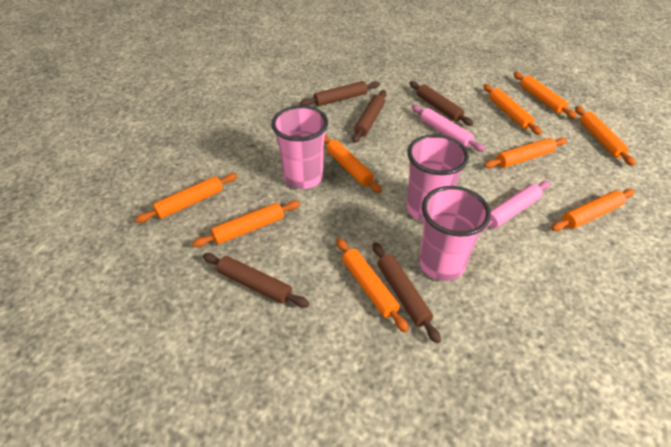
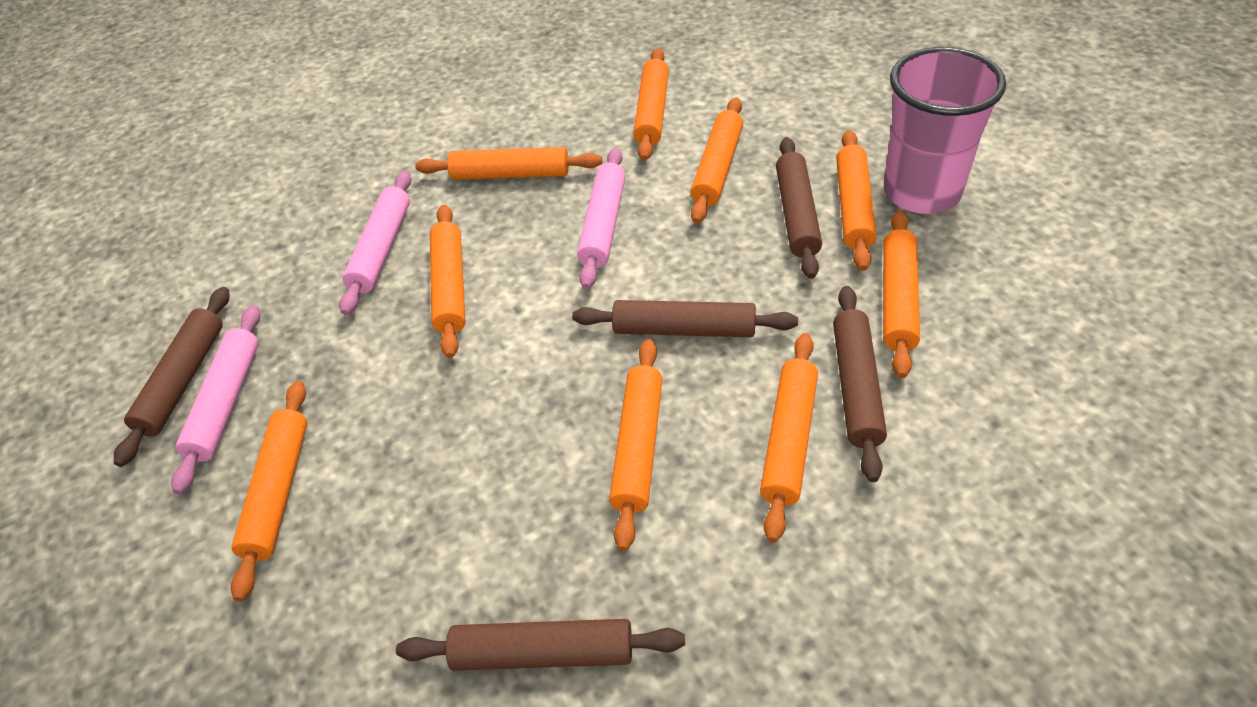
pink cup: 3 -> 1
pink rolling pin: 2 -> 3

